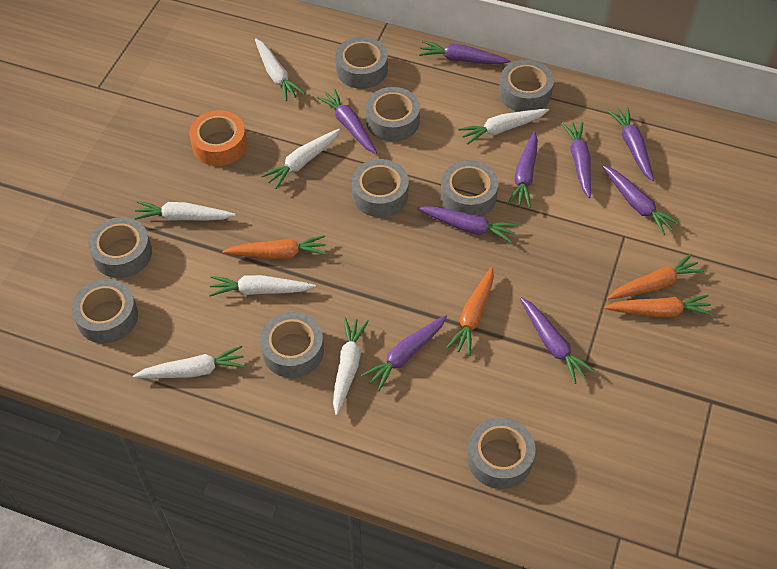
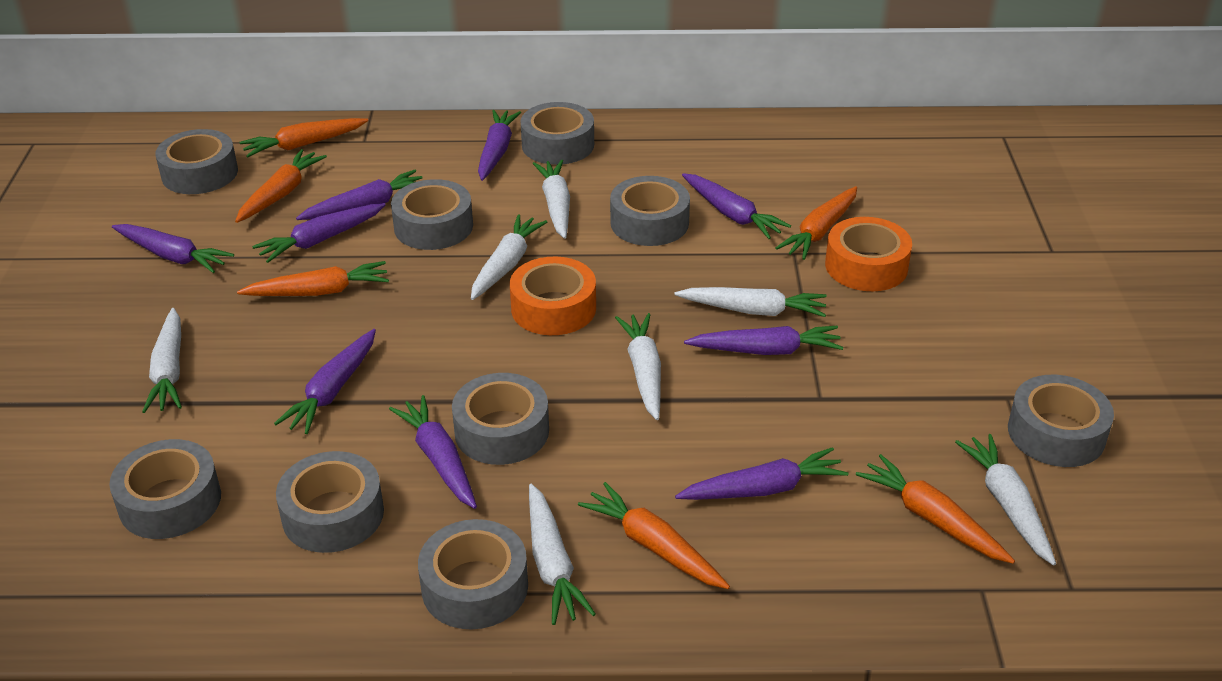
orange carrot: 4 -> 6
orange tape: 1 -> 2

